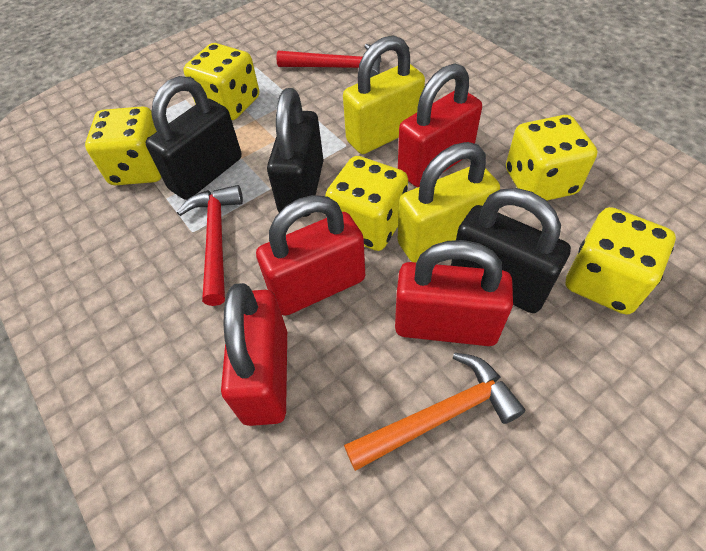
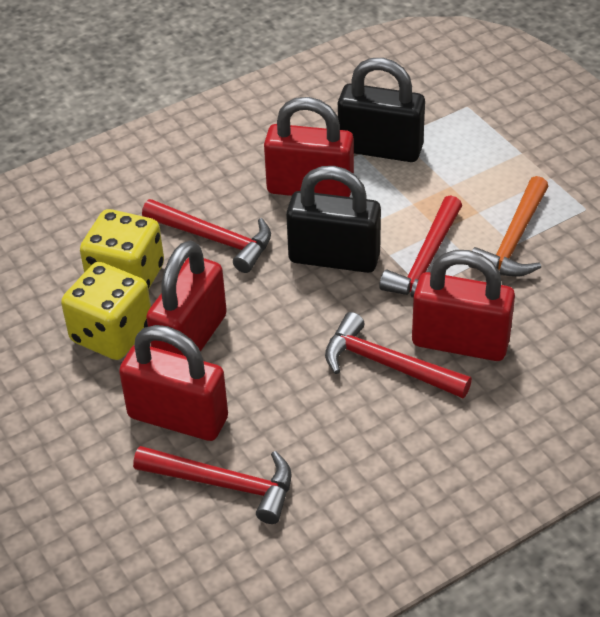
black padlock: 3 -> 2
red hammer: 2 -> 4
yellow dice: 5 -> 2
yellow padlock: 2 -> 0

